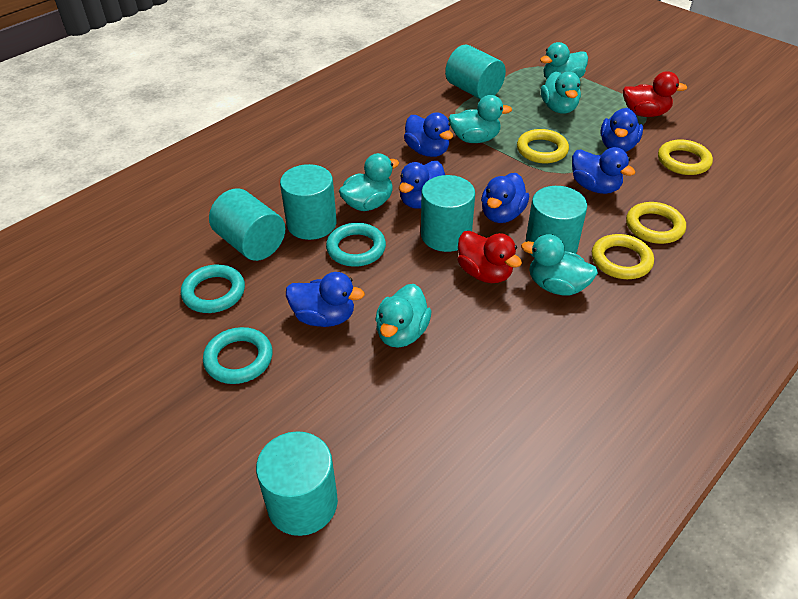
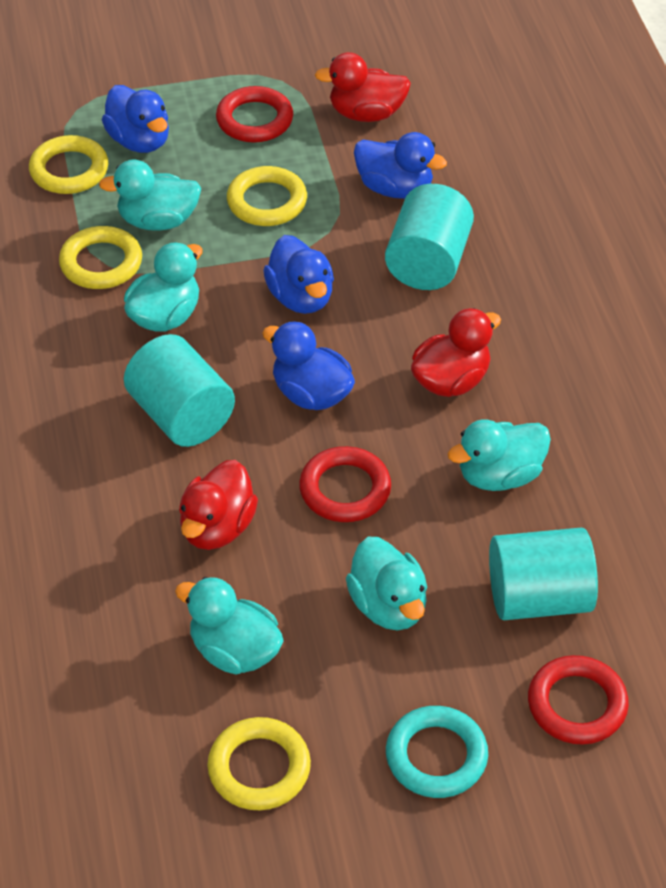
blue duck: 6 -> 4
red duck: 2 -> 3
red ring: 0 -> 3
turquoise cylinder: 6 -> 3
turquoise duck: 6 -> 5
turquoise ring: 3 -> 1

